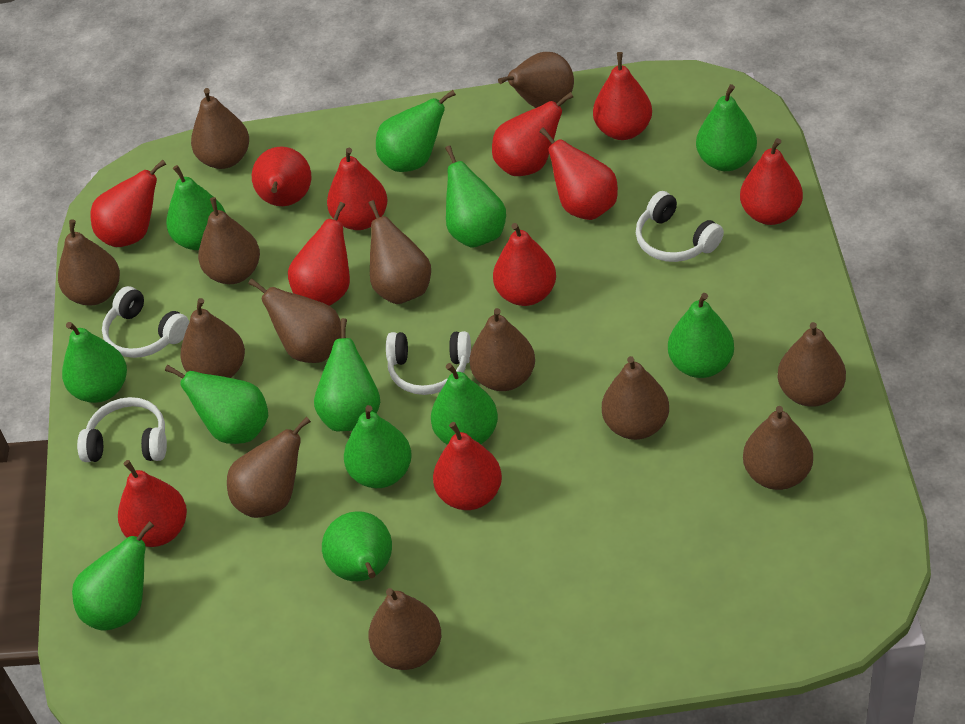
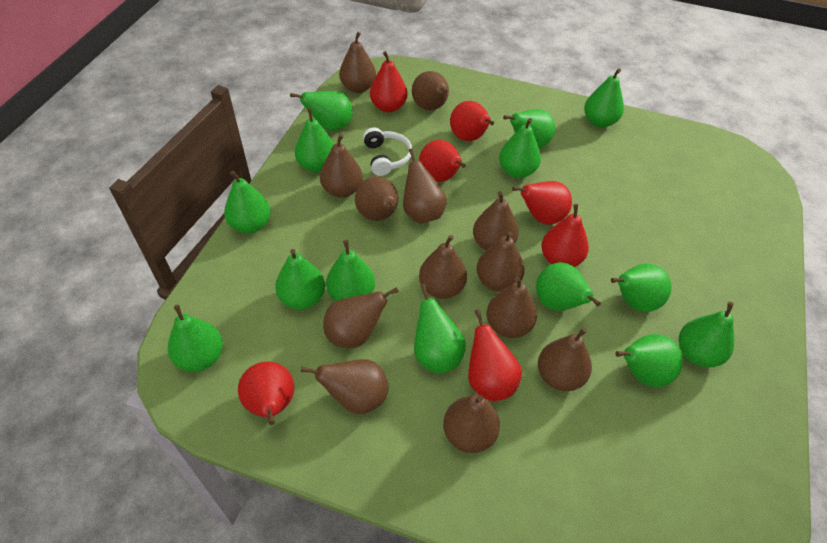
green pear: 12 -> 14
red pear: 11 -> 7
white headphones: 4 -> 1

